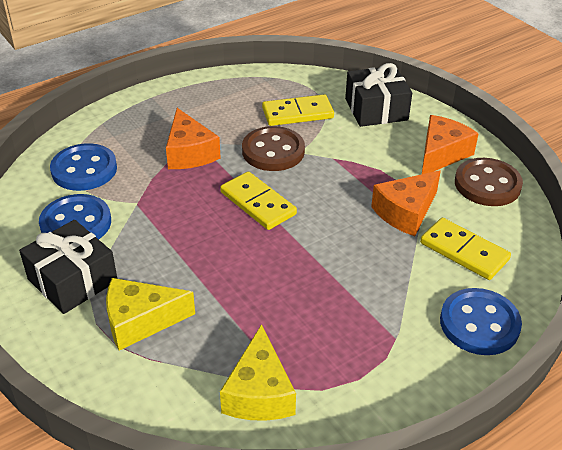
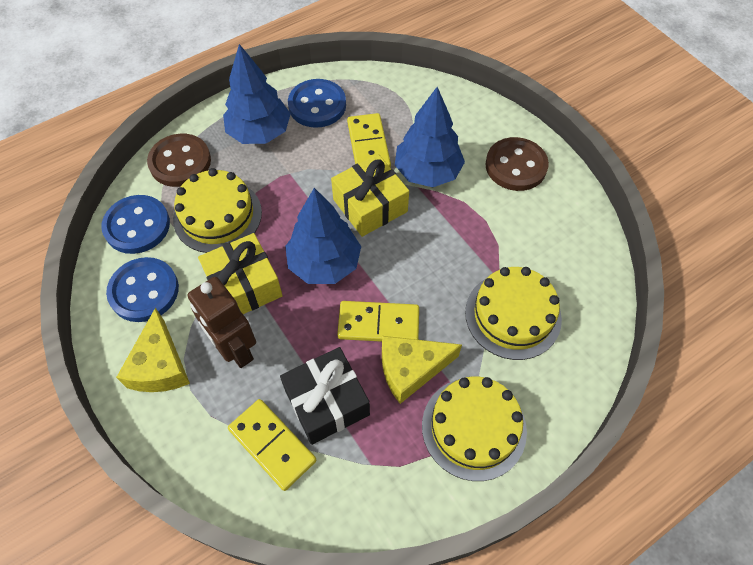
black gift: 2 -> 1
blue tree: 0 -> 3
brown robot: 0 -> 1
orange cheese: 3 -> 0
yellow cake: 0 -> 3
yellow gift: 0 -> 2

